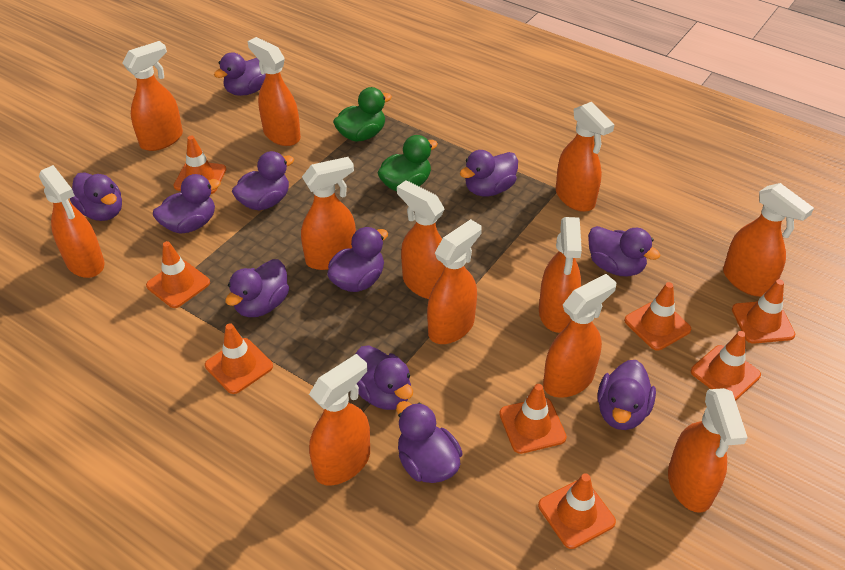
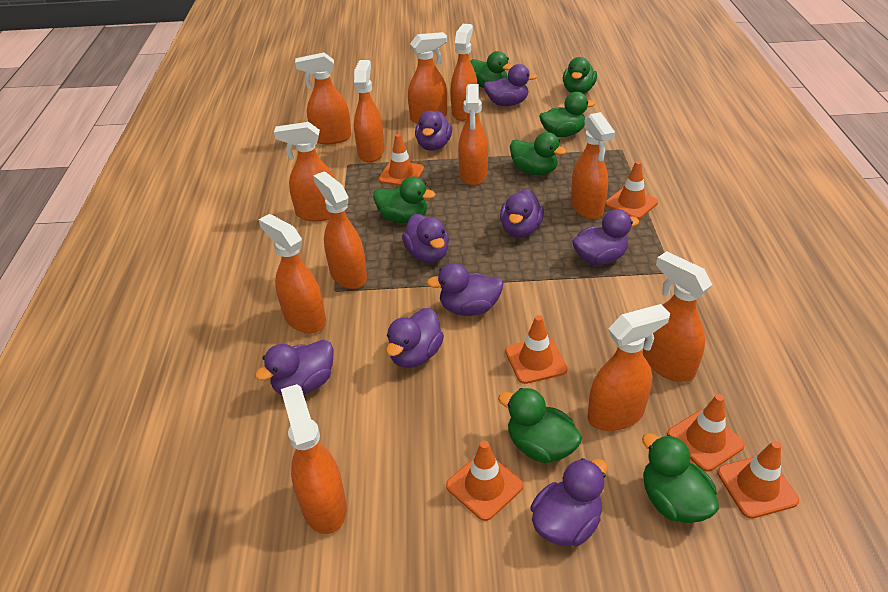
green duck: 2 -> 7
orange traffic cone: 8 -> 6
purple duck: 11 -> 9

